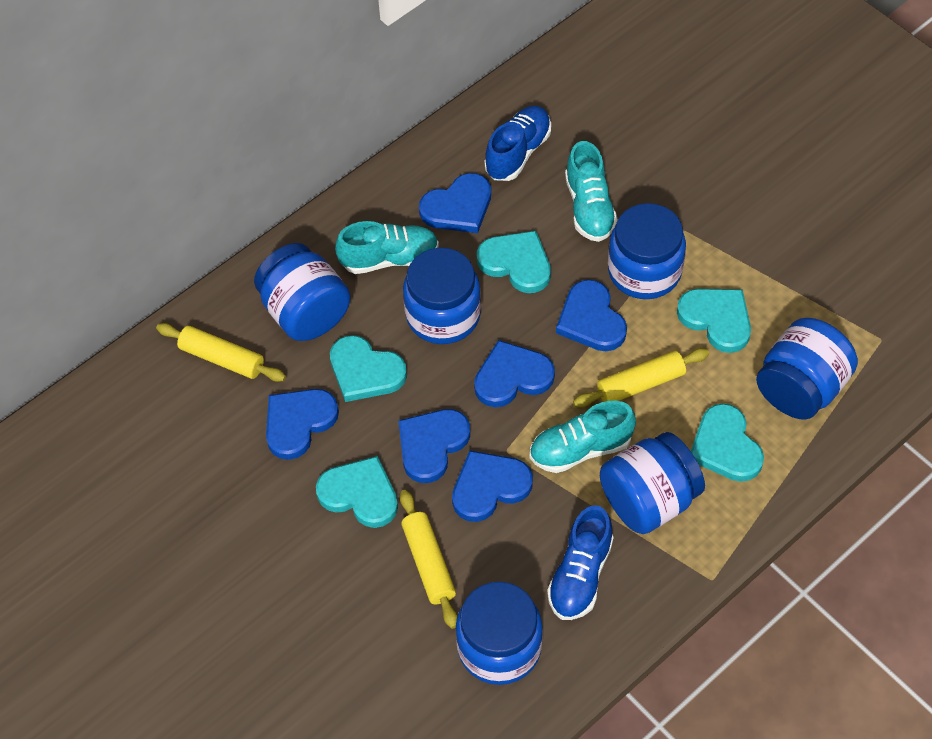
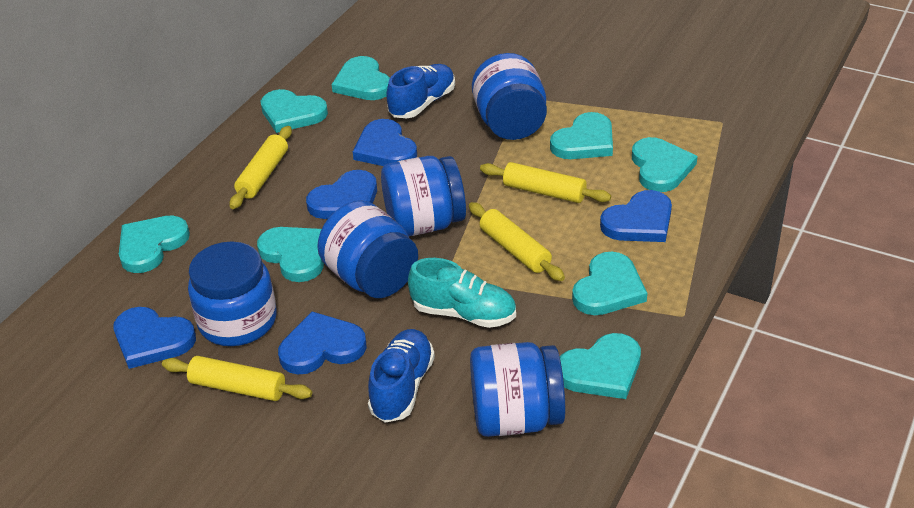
blue heart: 6 -> 5
blue jar: 6 -> 5
turquoise heart: 5 -> 8
turquoise shoe: 3 -> 1
yellow rolling pin: 3 -> 4

